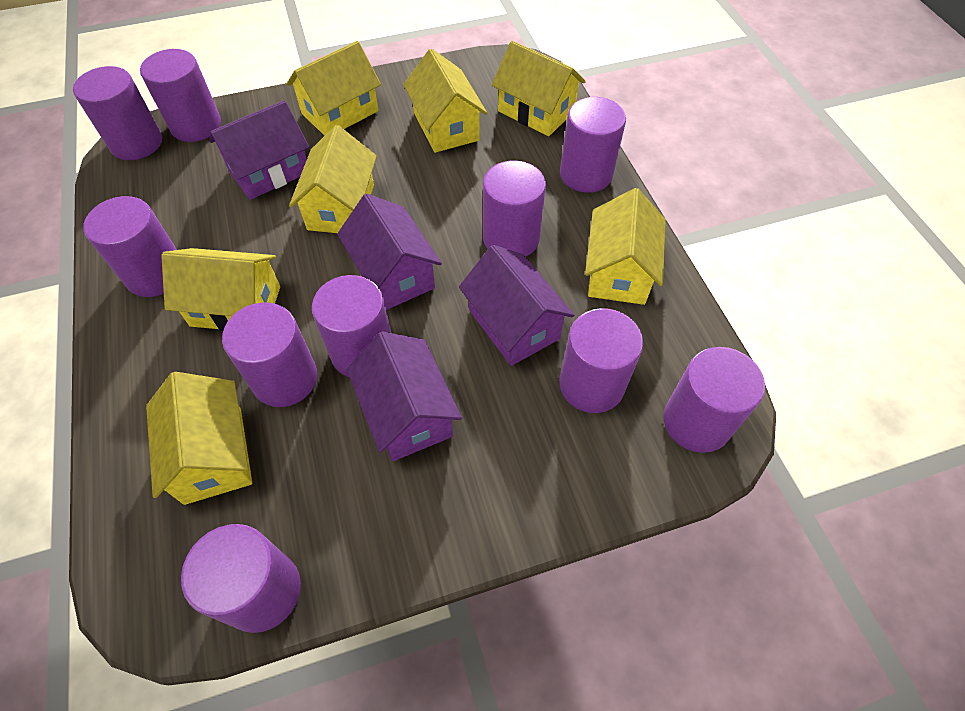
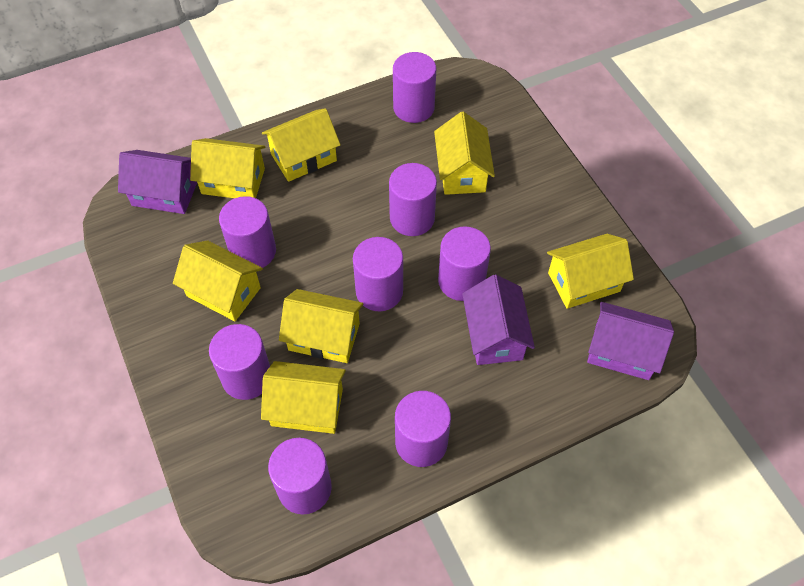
purple cylinder: 10 -> 8
purple house: 4 -> 3

